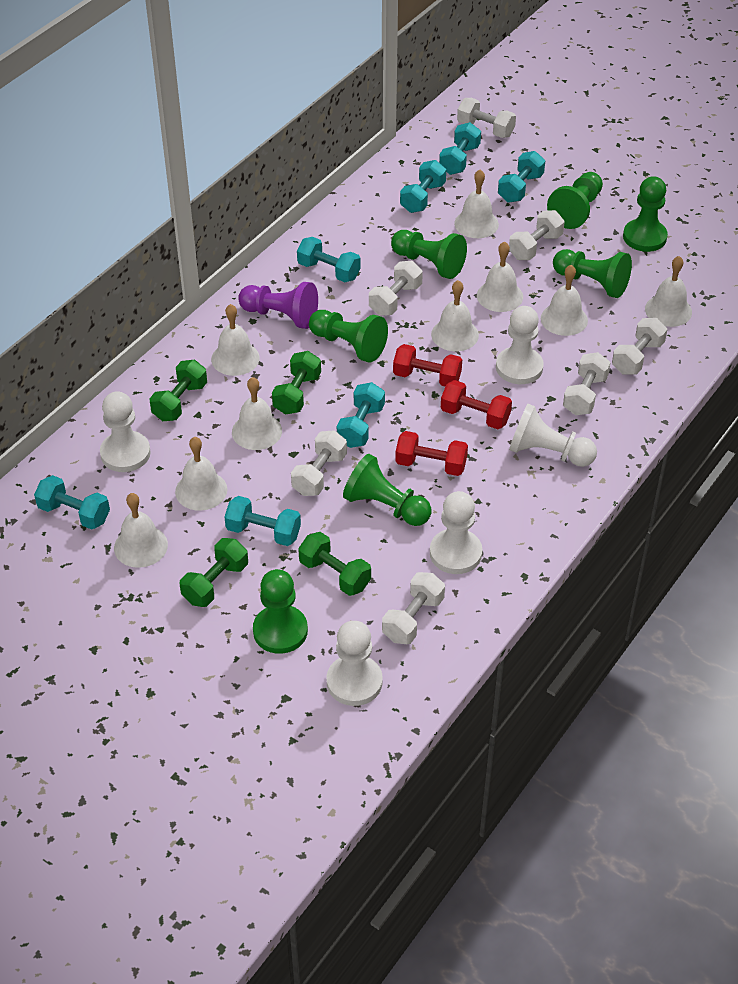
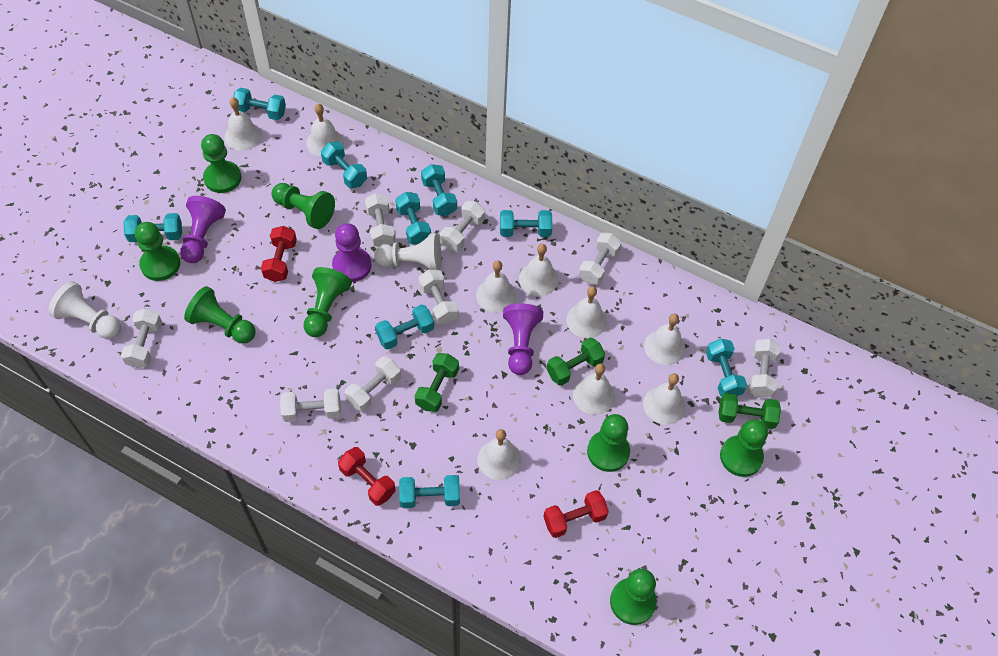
green dumbbell: 4 -> 3
green pawn: 7 -> 8
purple pawn: 1 -> 3
turquoise dumbbell: 7 -> 9
white dumbbell: 7 -> 8
white pawn: 5 -> 2

